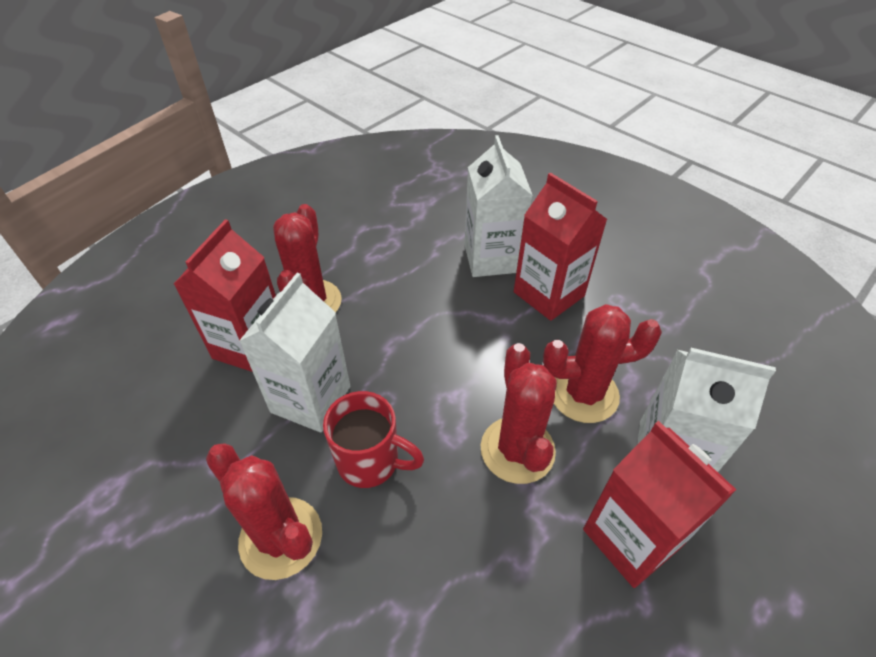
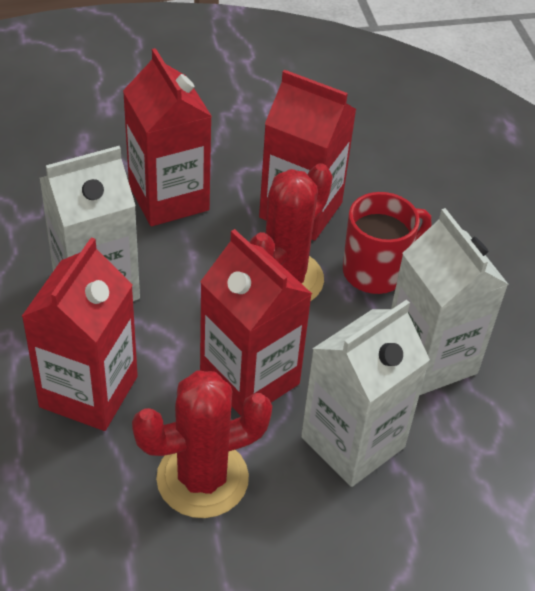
red cactus: 4 -> 2
red carton: 3 -> 4

